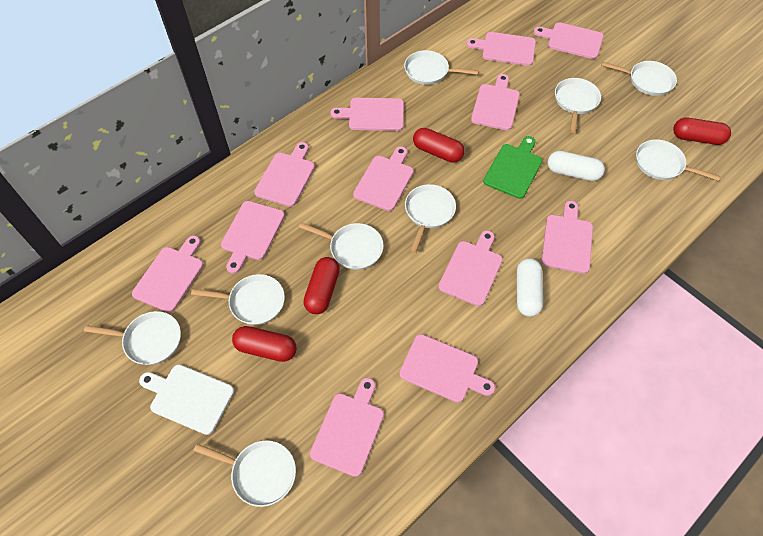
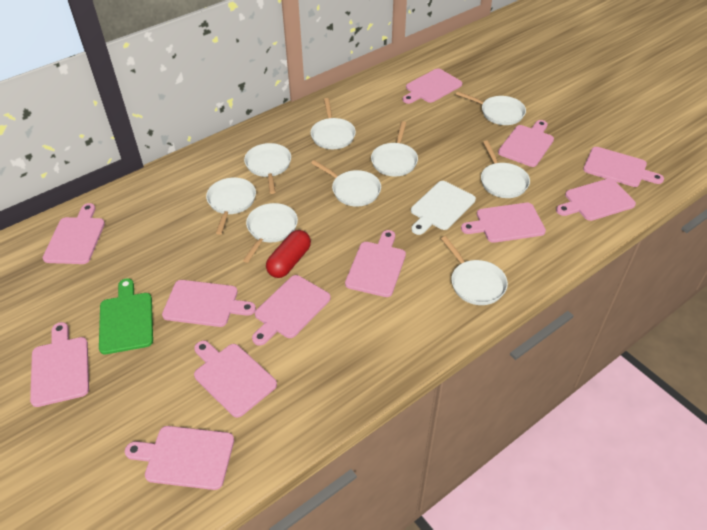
red capsule: 4 -> 1
white capsule: 2 -> 0

